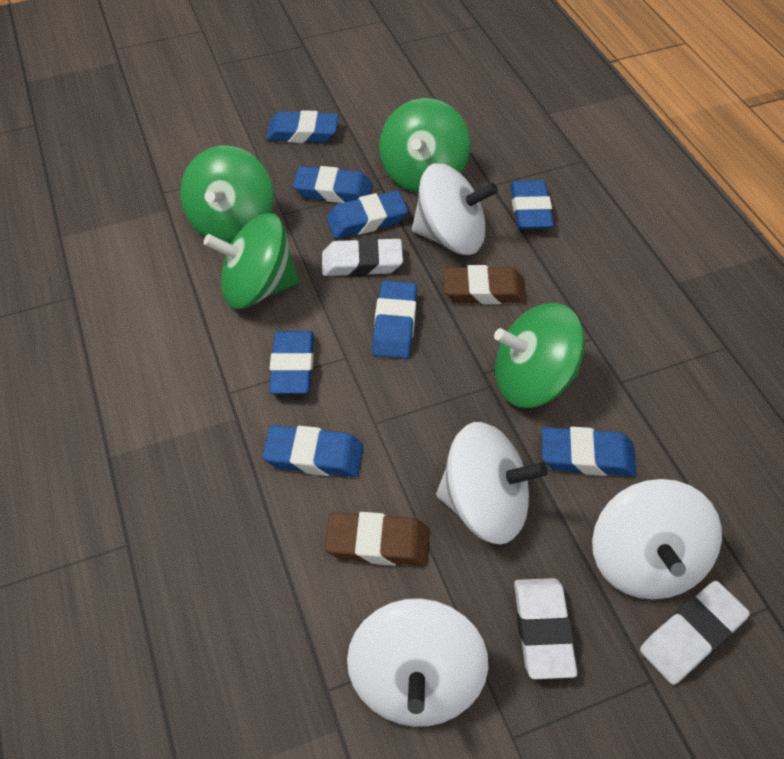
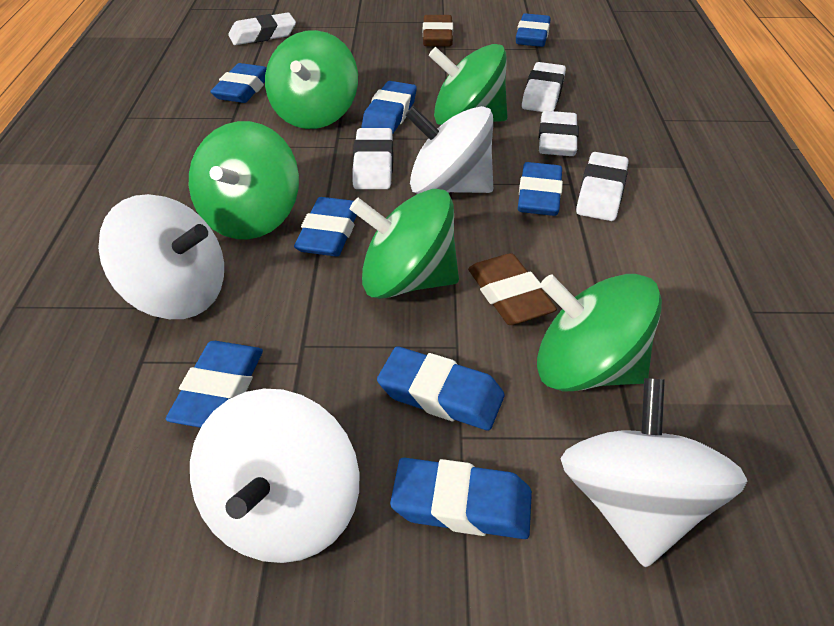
green spinning top: 4 -> 5
white eraser: 3 -> 5

